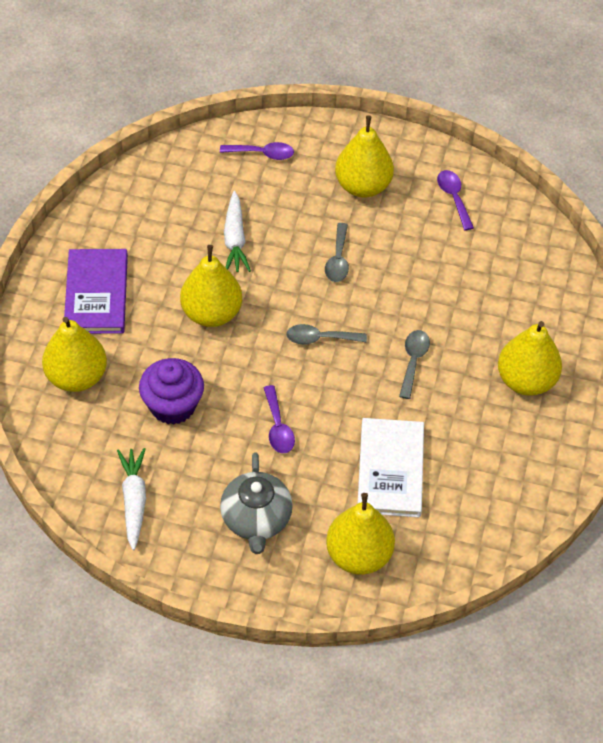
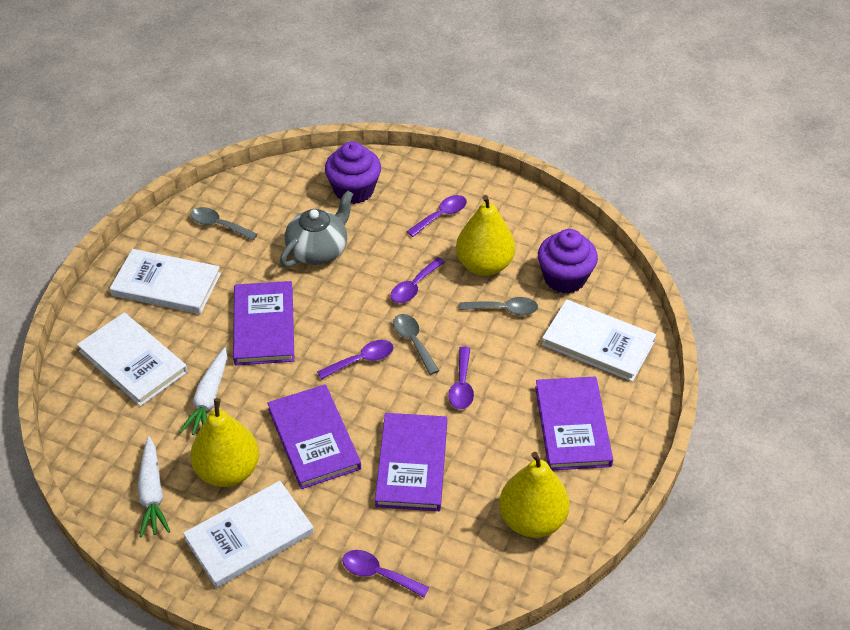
purple book: 1 -> 4
purple cupcake: 1 -> 2
purple spoon: 3 -> 5
white book: 1 -> 4
yellow pear: 5 -> 3

